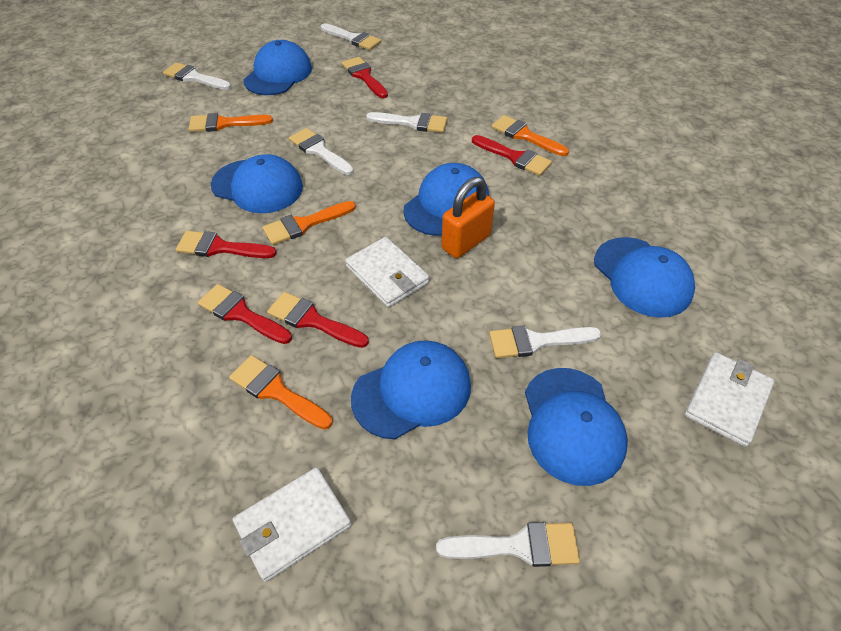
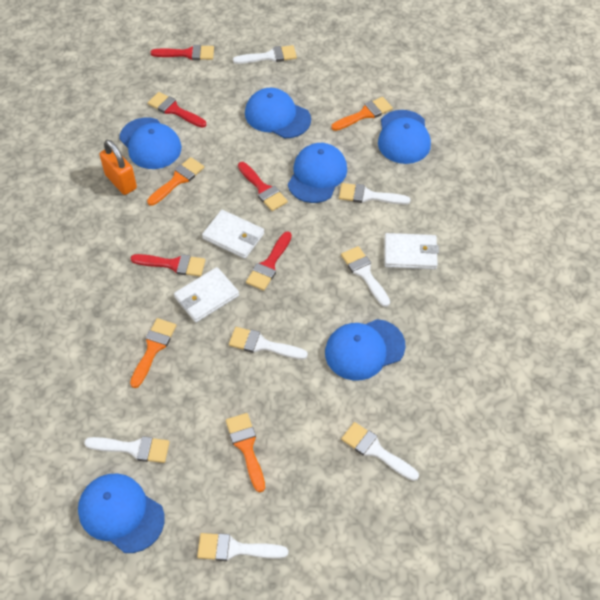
white brush: 6 -> 7

